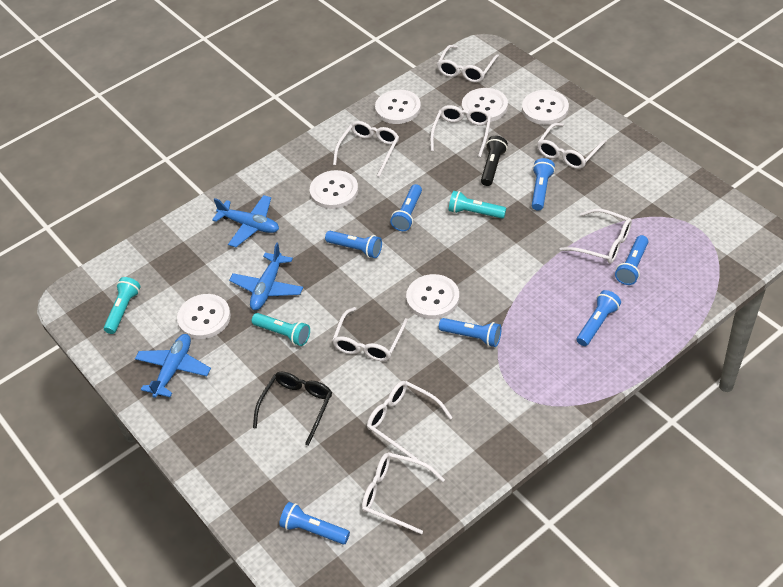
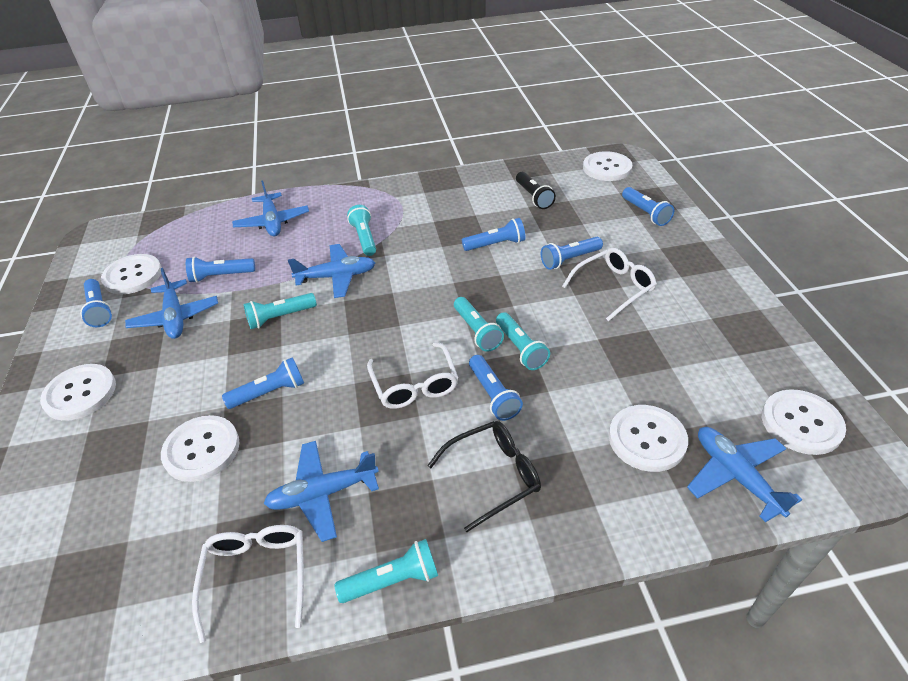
blue plane: 3 -> 5
turquoise flashlight: 3 -> 5
white glasses: 8 -> 3

